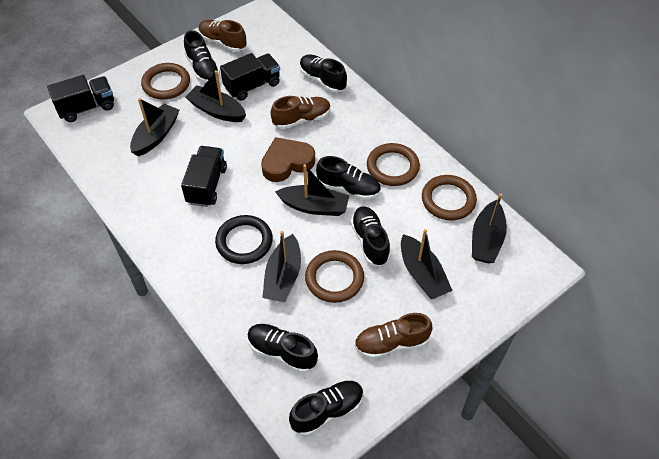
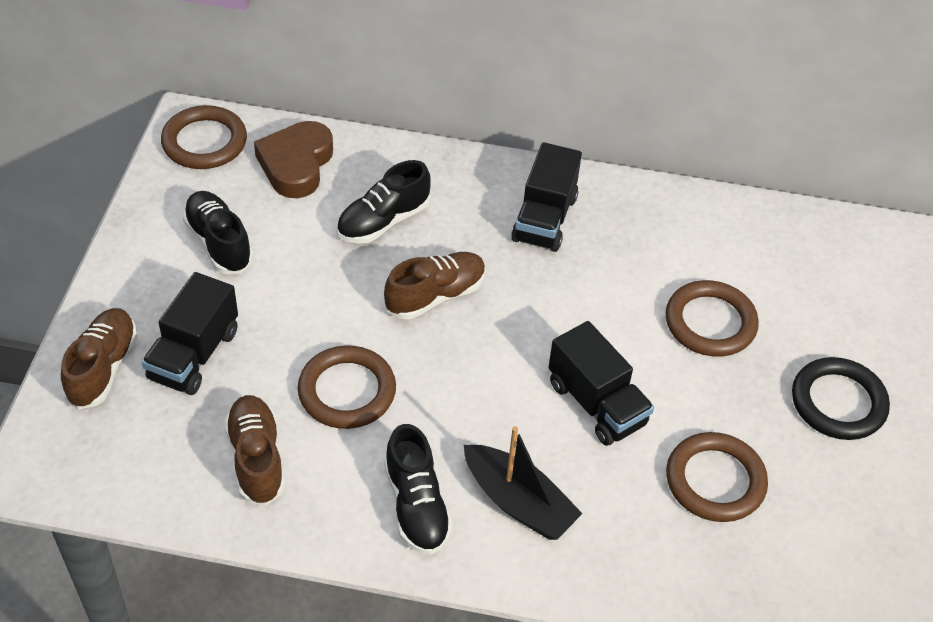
black boat: 6 -> 1
black shoe: 6 -> 3

